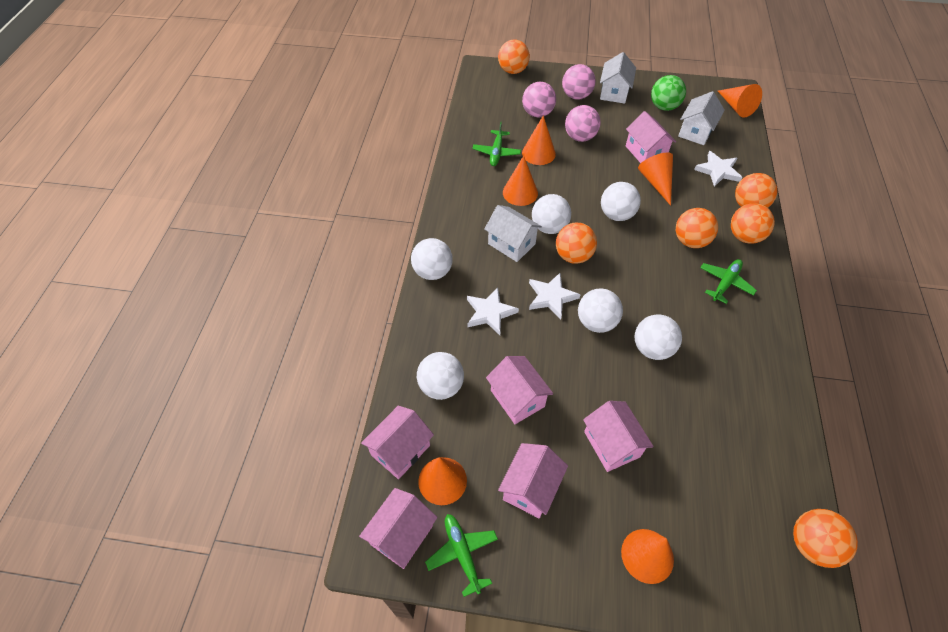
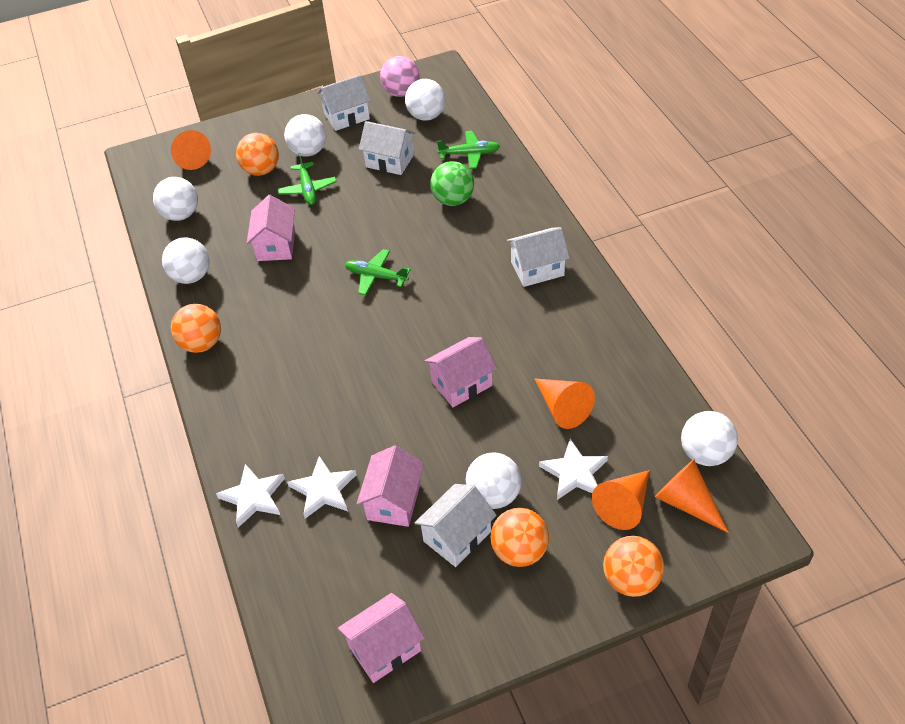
orange ball: 6 -> 4
orange cone: 6 -> 4
pink ball: 3 -> 1
pink house: 6 -> 4
white house: 3 -> 4

